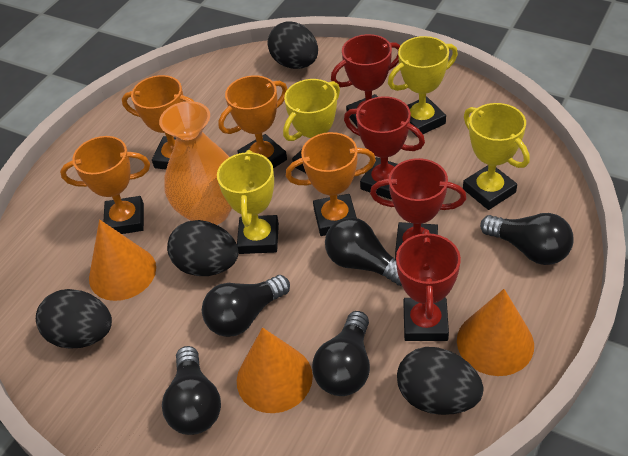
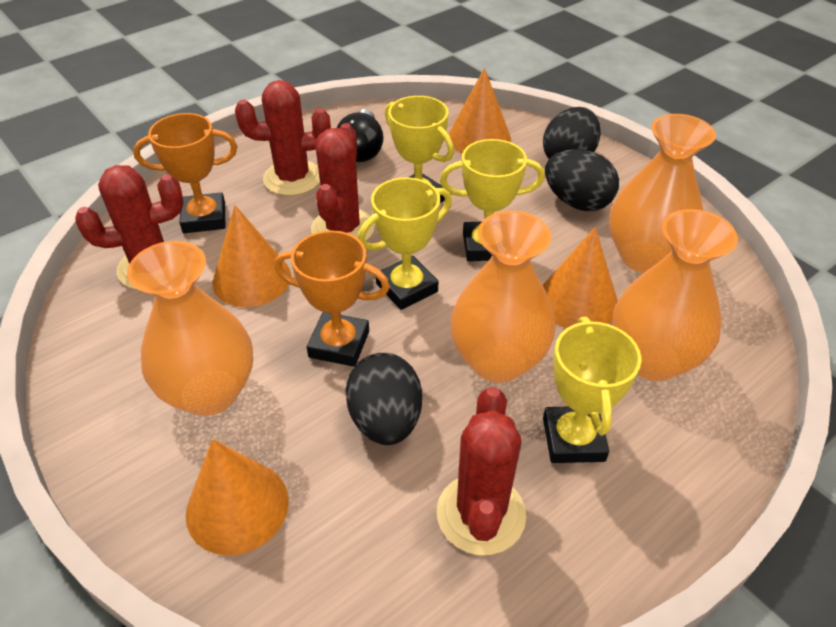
black egg: 4 -> 3
black light bulb: 5 -> 1
orange cone: 3 -> 4
orange trophy: 4 -> 2
orange vase: 1 -> 4
red cactus: 0 -> 4
red trophy: 4 -> 0

